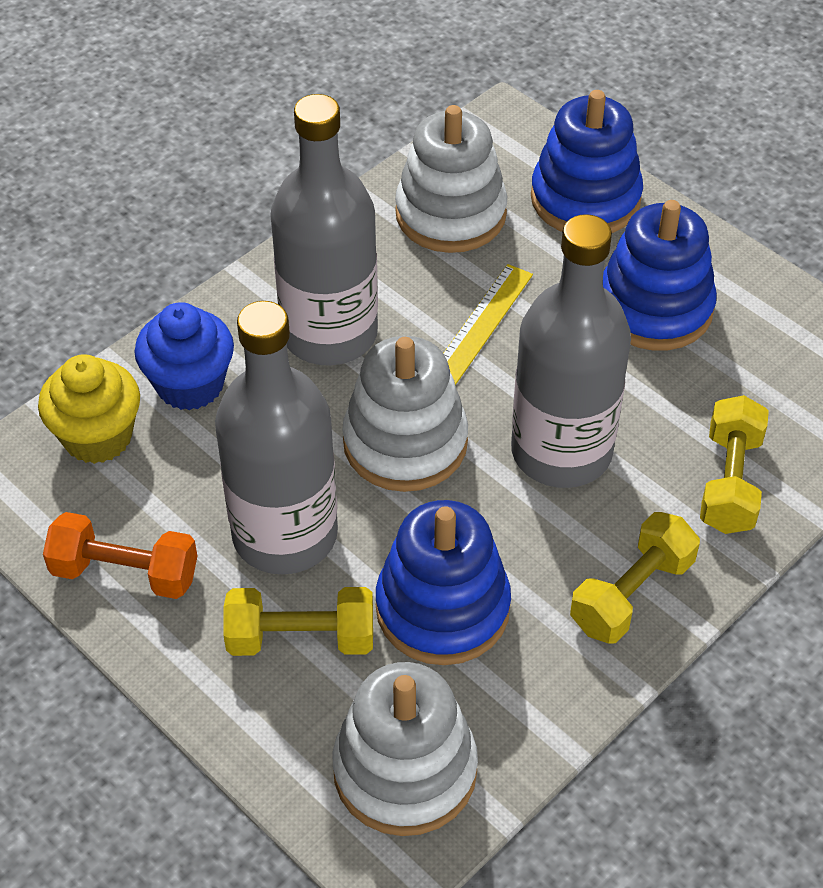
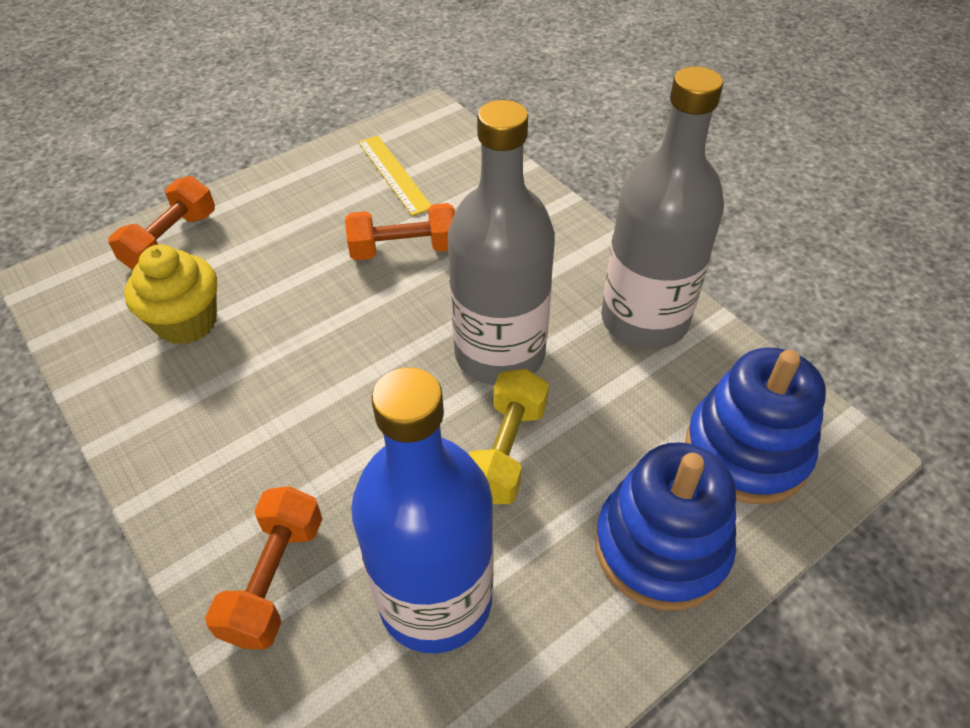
blue bottle: 0 -> 1
blue cupcake: 1 -> 0
blue stacking toy: 3 -> 2
grey bottle: 3 -> 2
orange dumbbell: 1 -> 3
white stacking toy: 3 -> 0
yellow dumbbell: 3 -> 1

